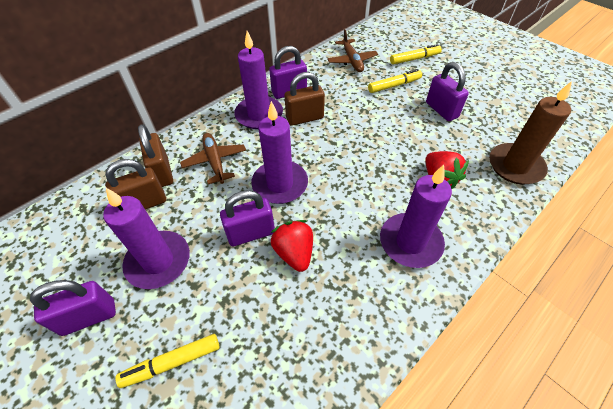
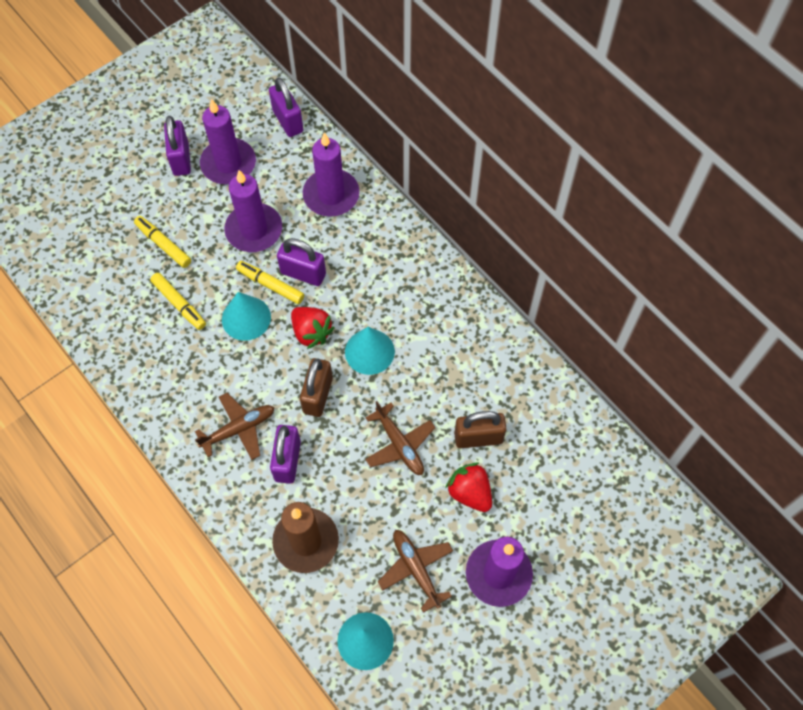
brown padlock: 3 -> 2
brown plane: 2 -> 3
turquoise cone: 0 -> 3

